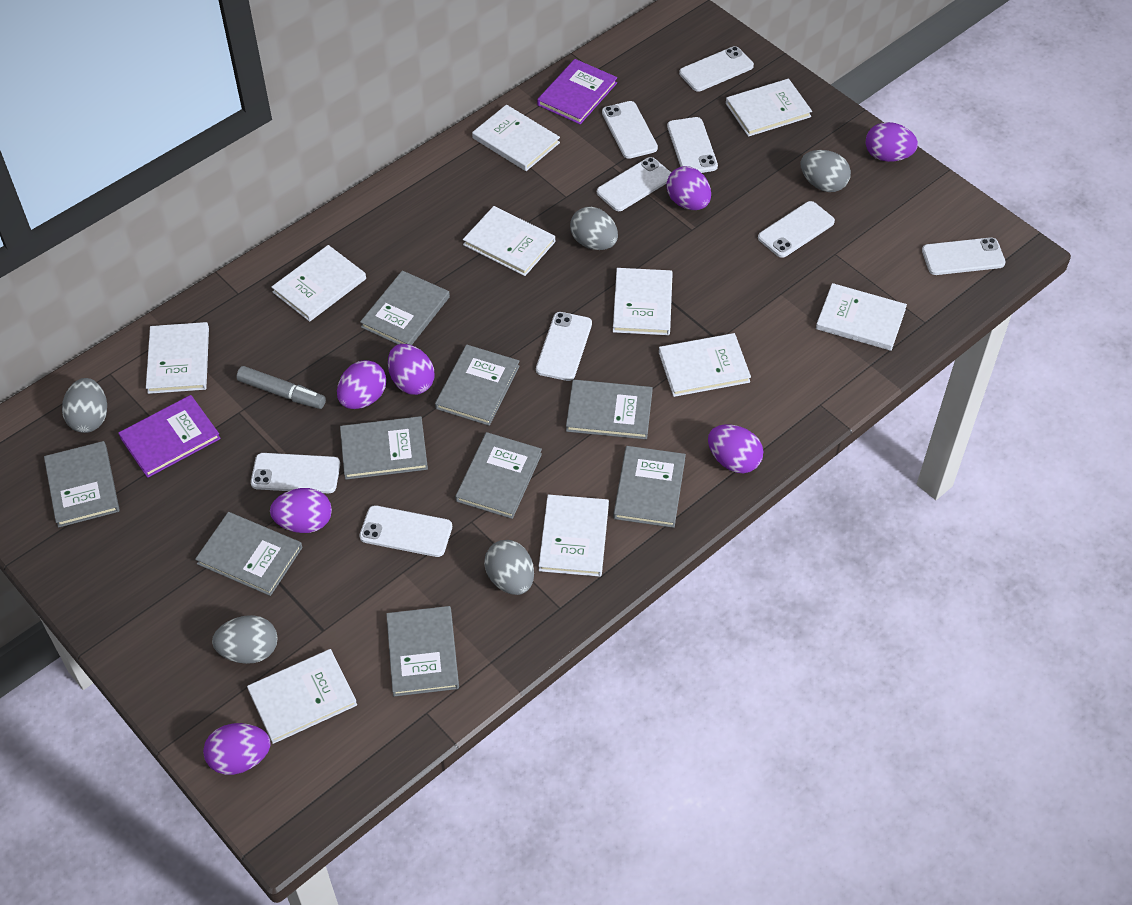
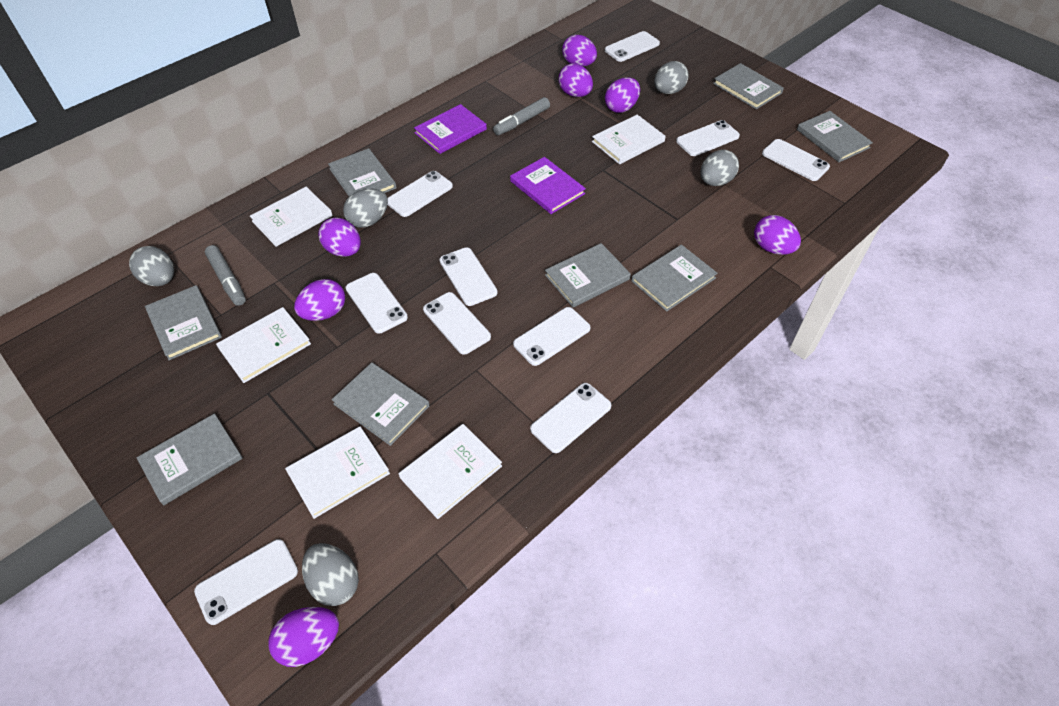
grey book: 9 -> 8
grey marker: 1 -> 2
white book: 10 -> 5
white phone: 9 -> 10

